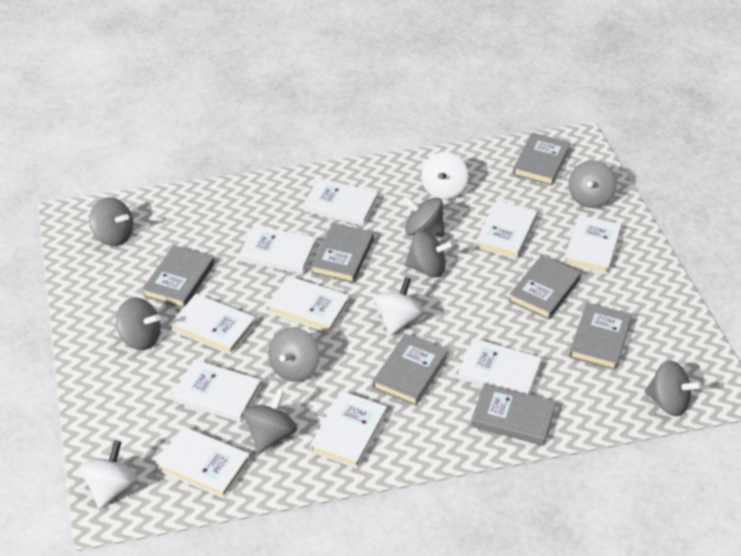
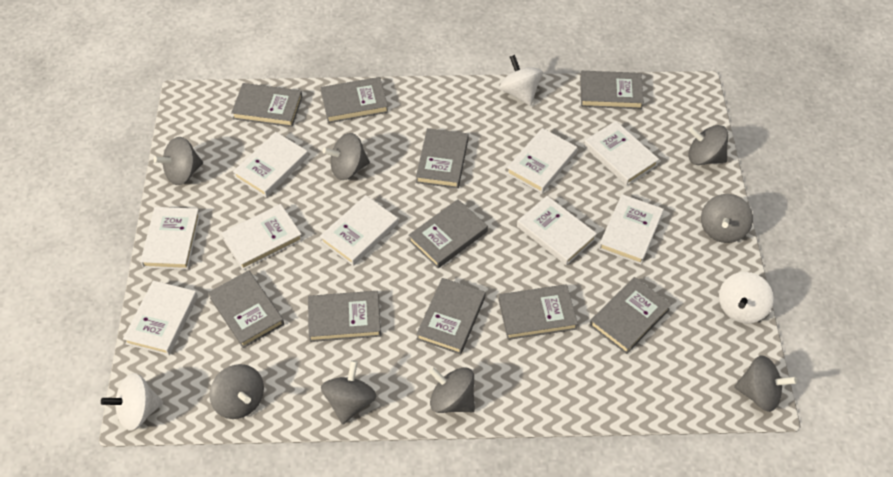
grey book: 7 -> 10
white book: 10 -> 9

